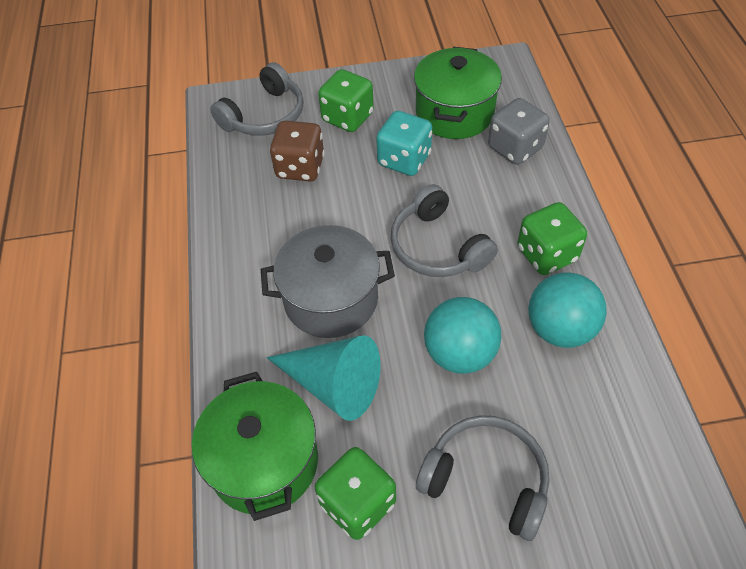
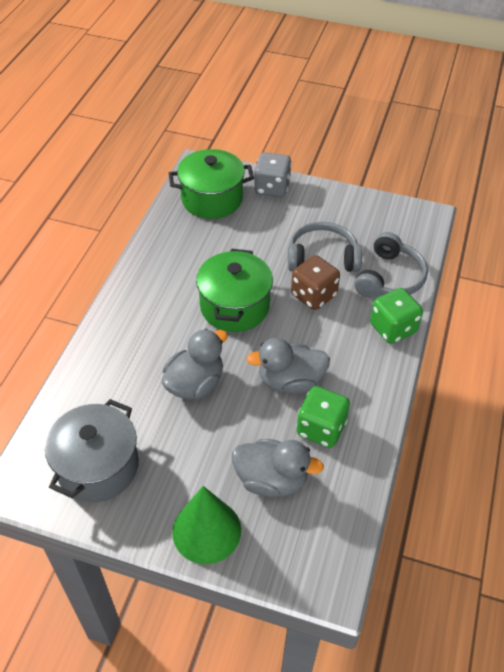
green cone: 0 -> 1
green dice: 3 -> 2
grey duck: 0 -> 3
grey headphones: 3 -> 2
turquoise ball: 2 -> 0
turquoise cone: 1 -> 0
turquoise dice: 1 -> 0

